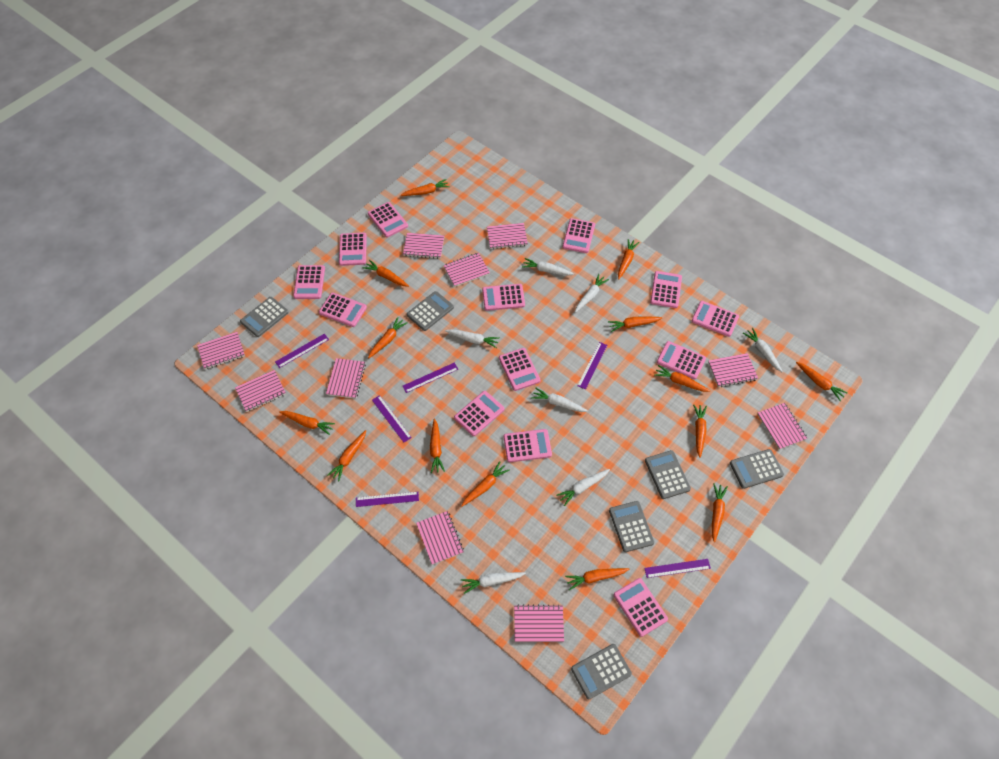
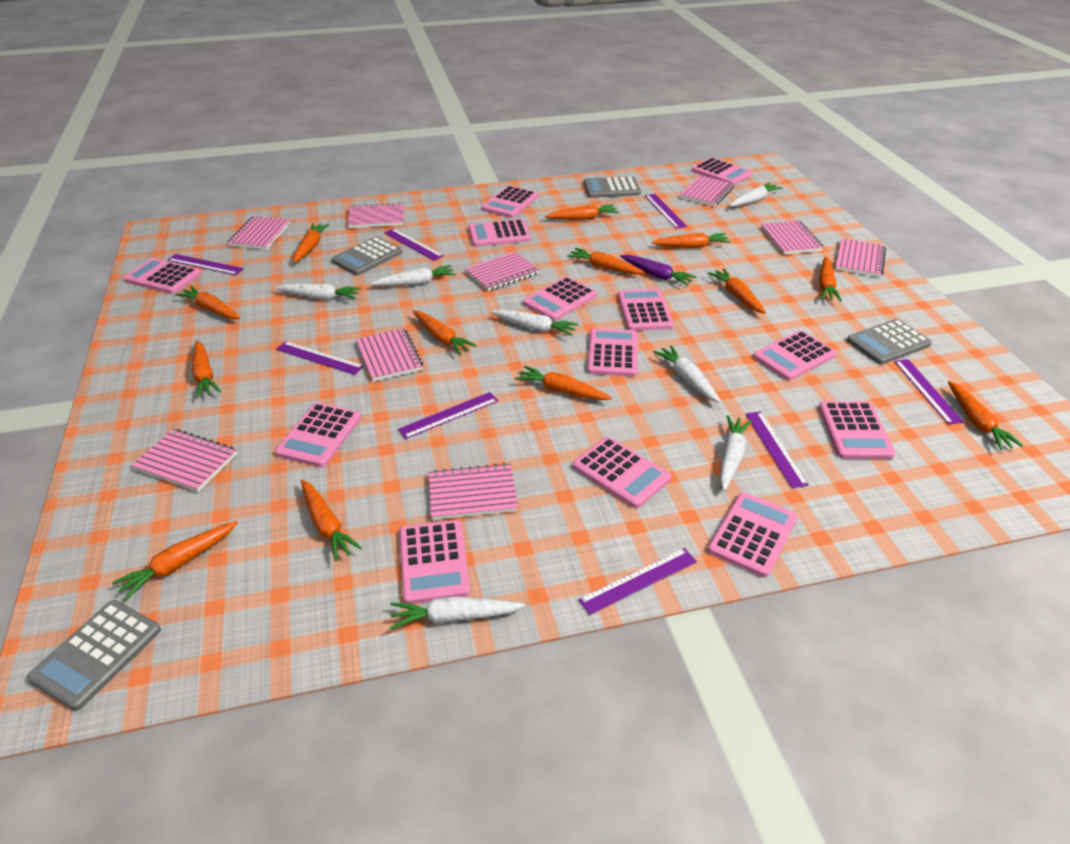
grey calculator: 6 -> 4
orange carrot: 14 -> 13
pink notebook: 10 -> 9
purple carrot: 0 -> 1
purple ruler: 6 -> 8

